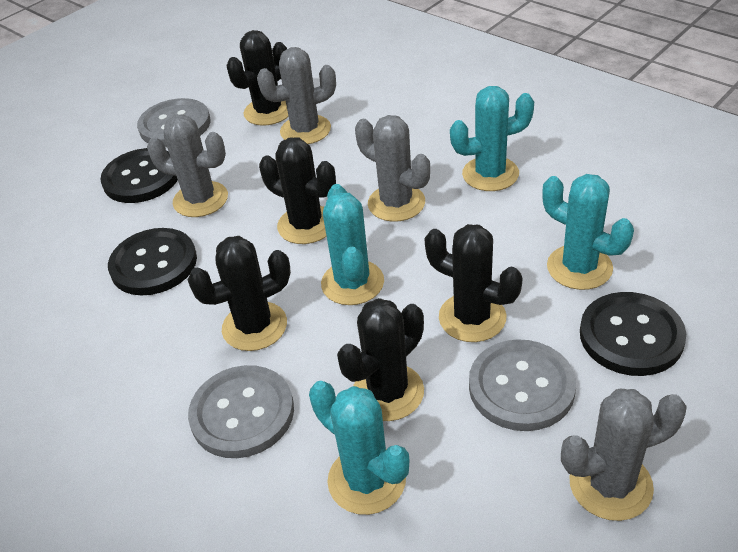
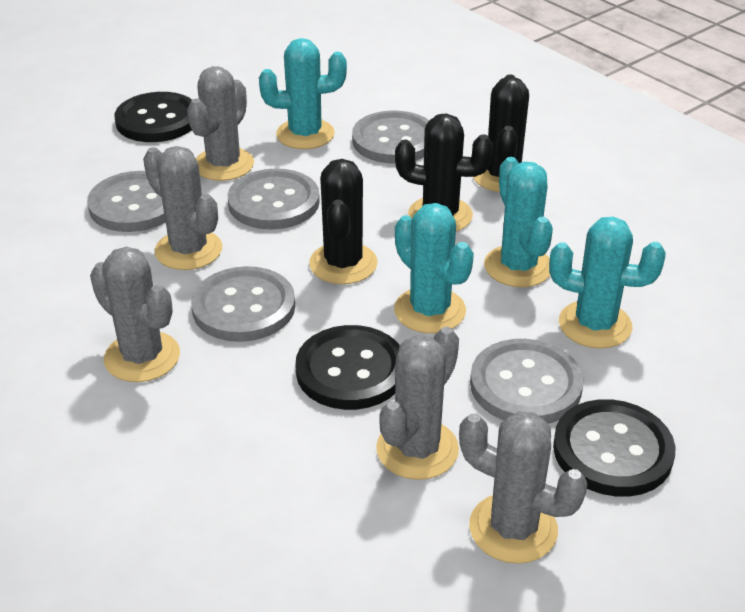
black cactus: 5 -> 3
grey button: 3 -> 5
grey cactus: 4 -> 5

